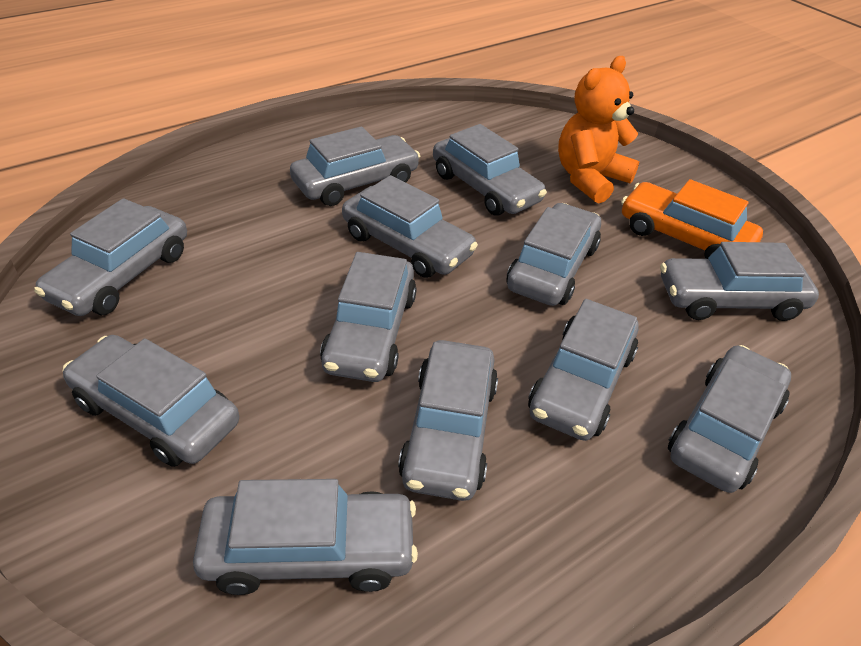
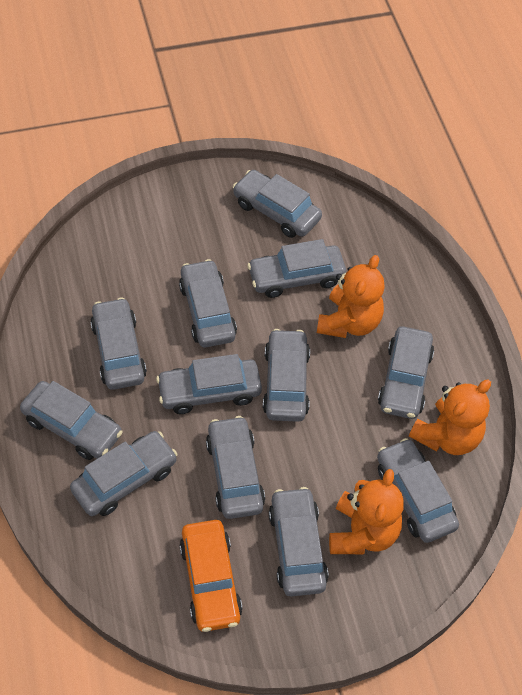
orange teddy bear: 1 -> 3

